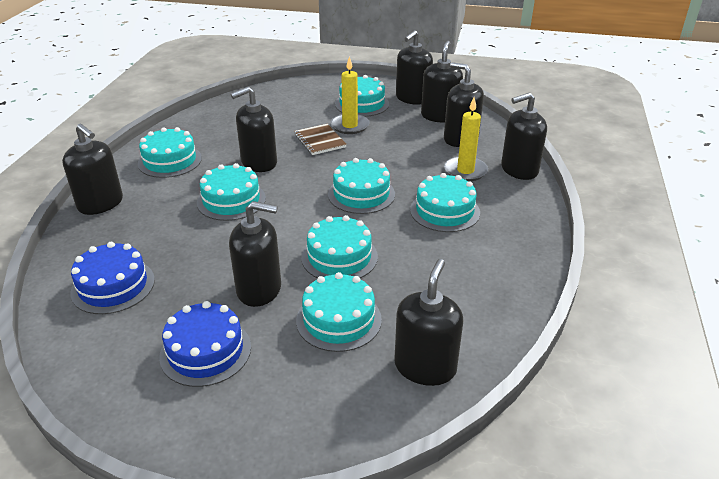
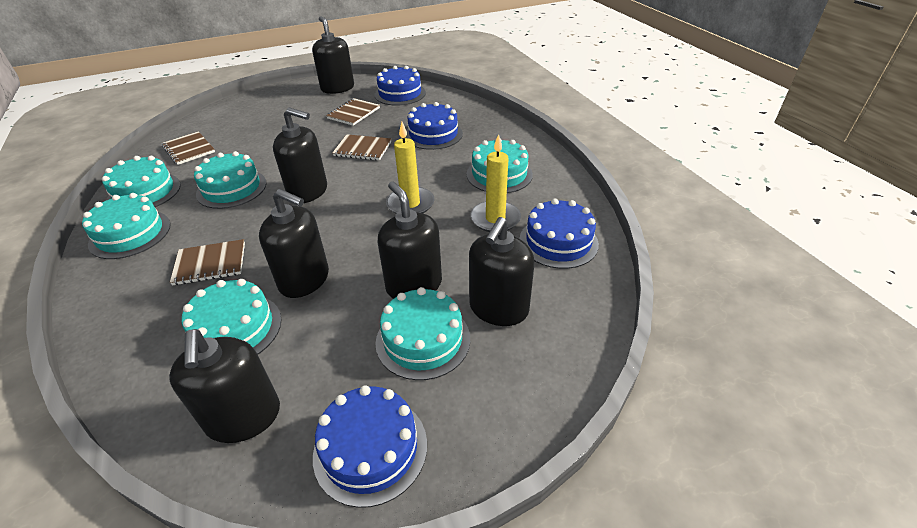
black soap dispenser: 8 -> 6
blue cake: 2 -> 4
brown notebook: 1 -> 4
turquoise cake: 7 -> 6

